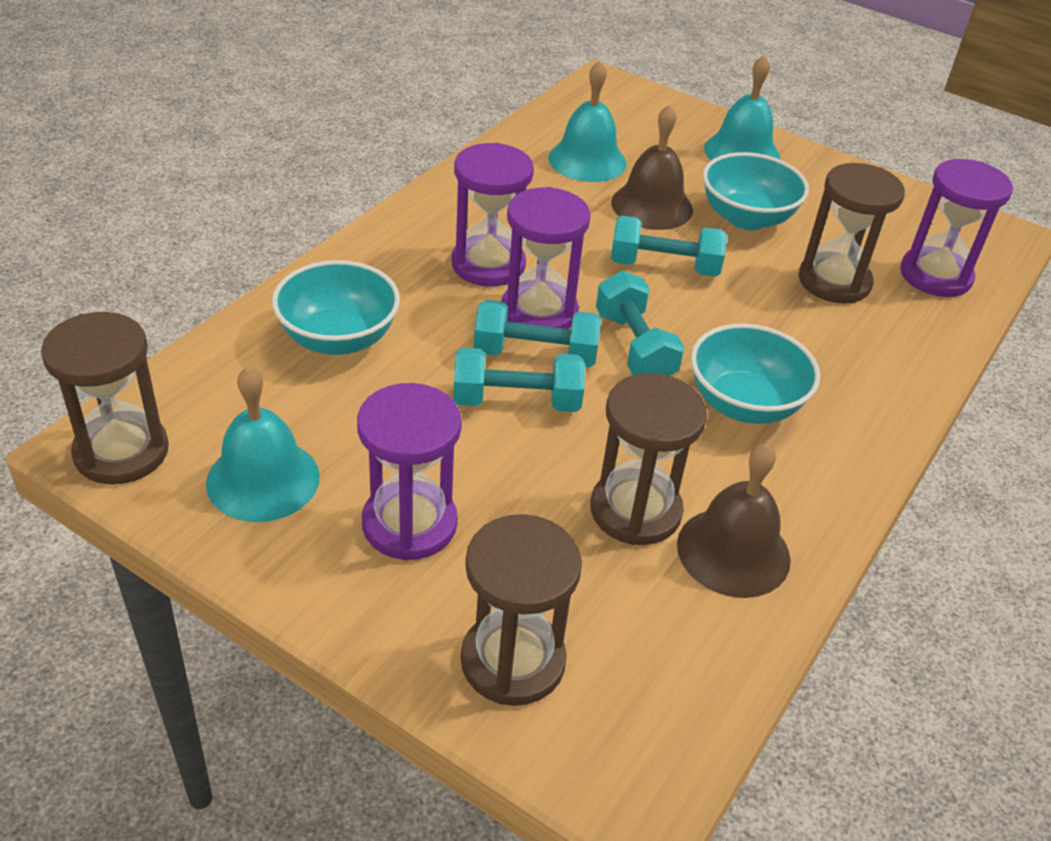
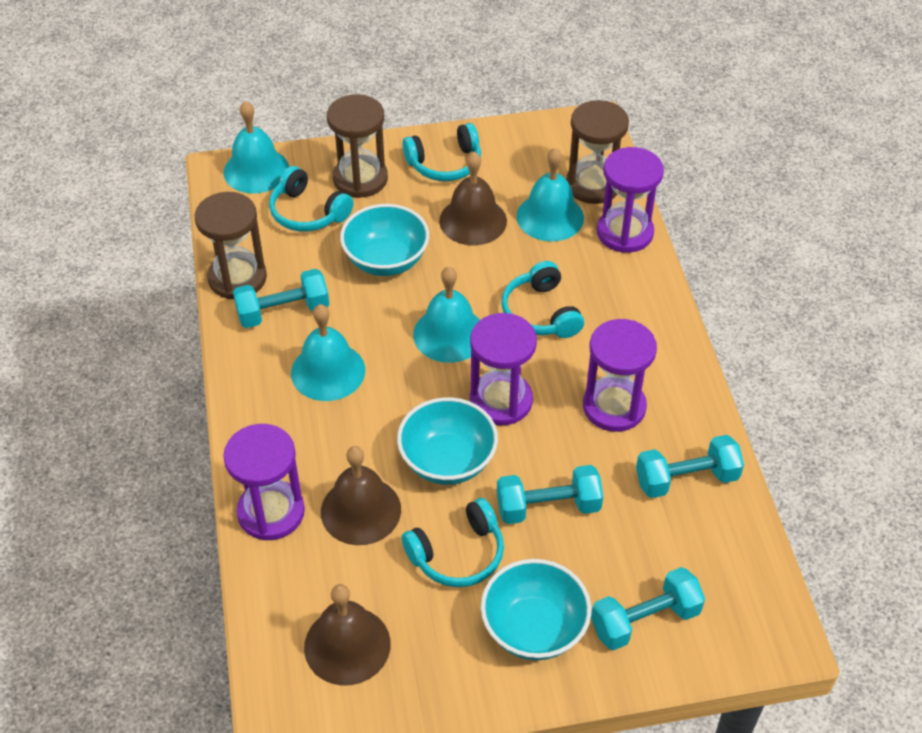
brown bell: 2 -> 3
brown hourglass: 4 -> 3
turquoise bell: 3 -> 4
turquoise headphones: 0 -> 4

